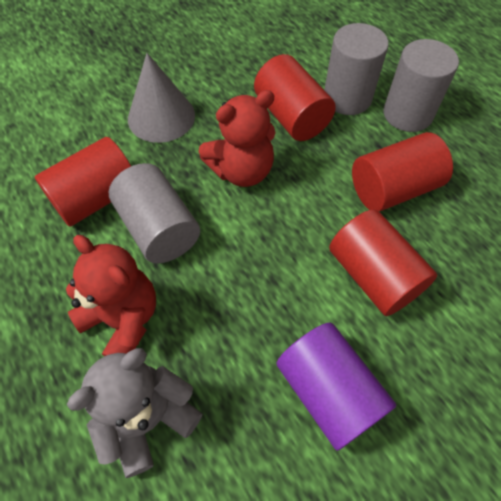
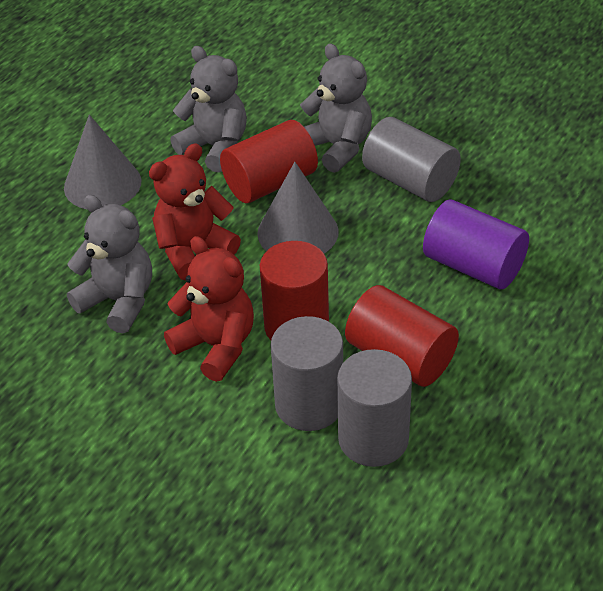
grey cone: 1 -> 2
grey teddy bear: 1 -> 3
red cylinder: 4 -> 3

